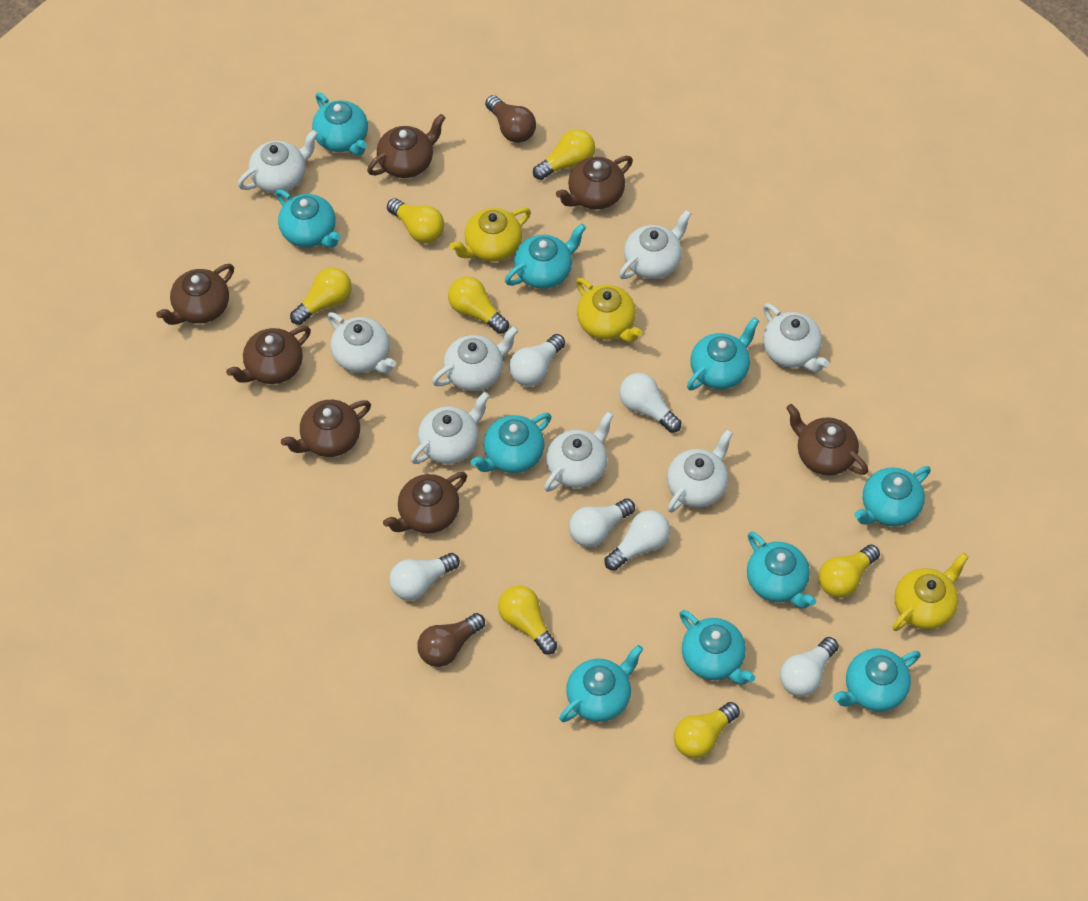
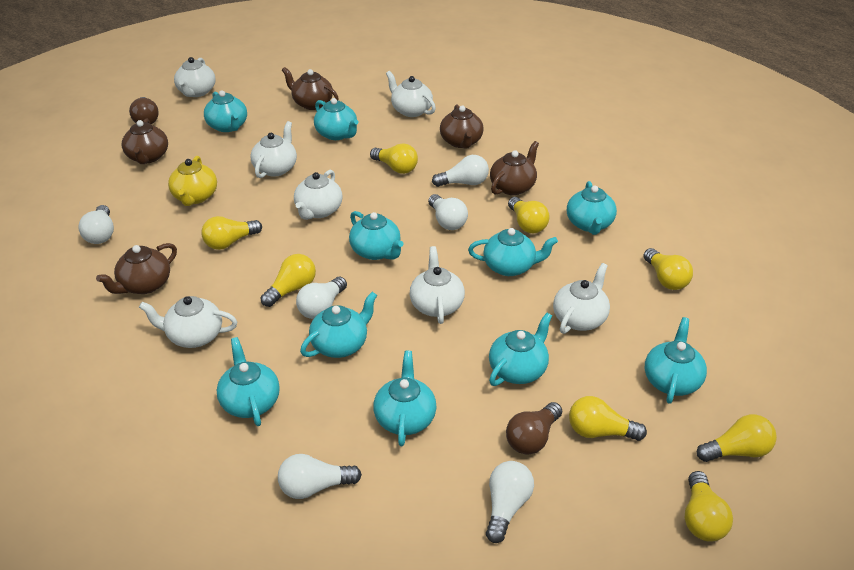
brown teapot: 7 -> 5
white teapot: 8 -> 7
yellow light bulb: 7 -> 8
yellow teapot: 3 -> 1

